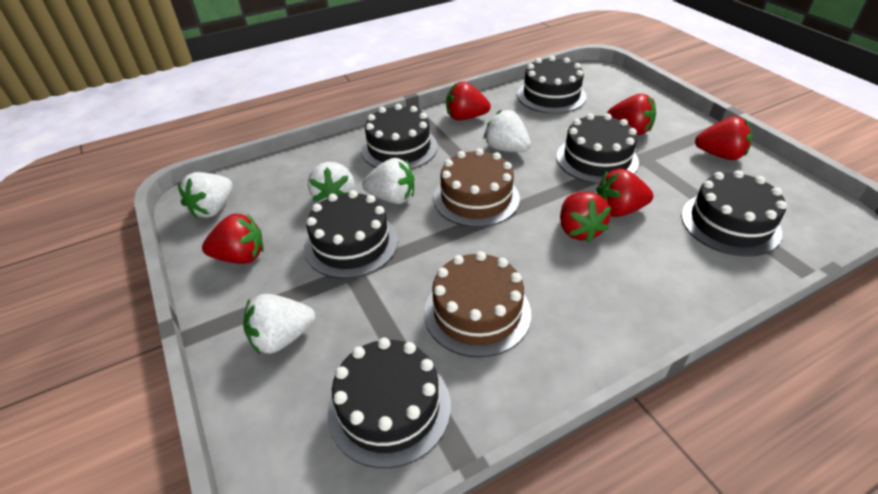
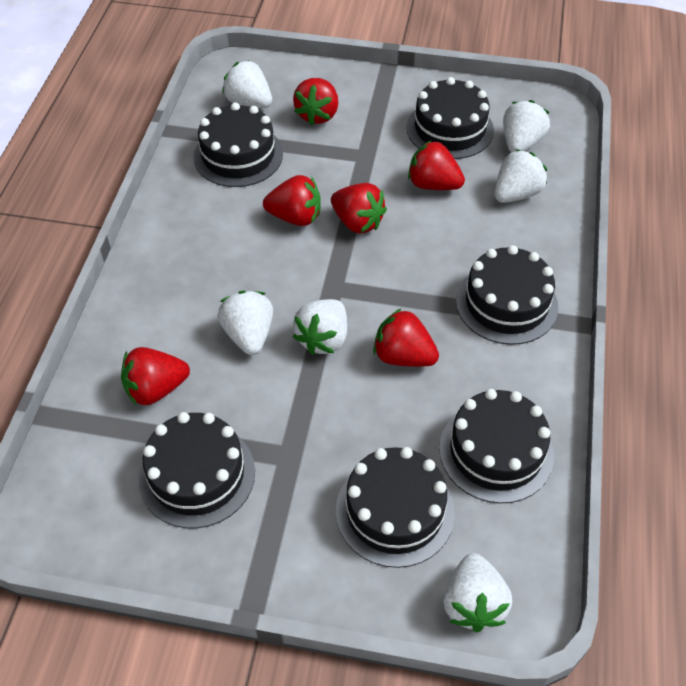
brown cake: 2 -> 0
white strawberry: 5 -> 6

